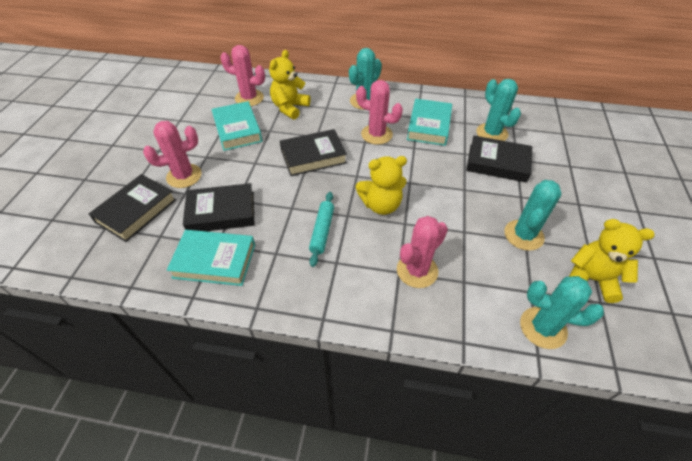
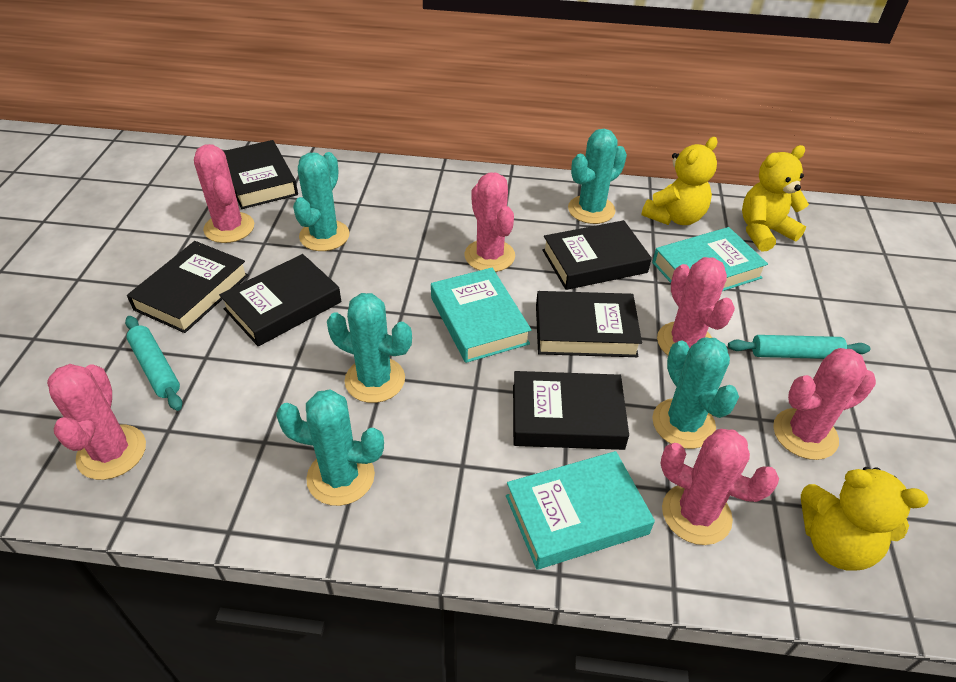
black book: 4 -> 6
pink cactus: 4 -> 6
turquoise cactus: 4 -> 5
turquoise rolling pin: 1 -> 2

